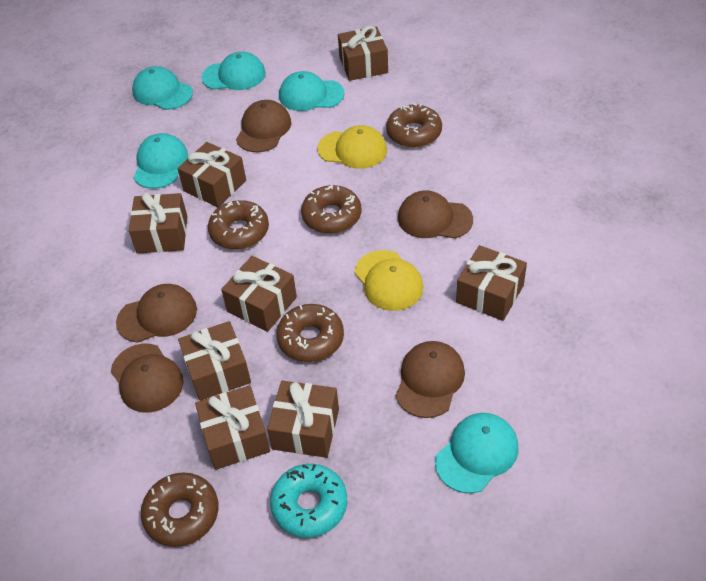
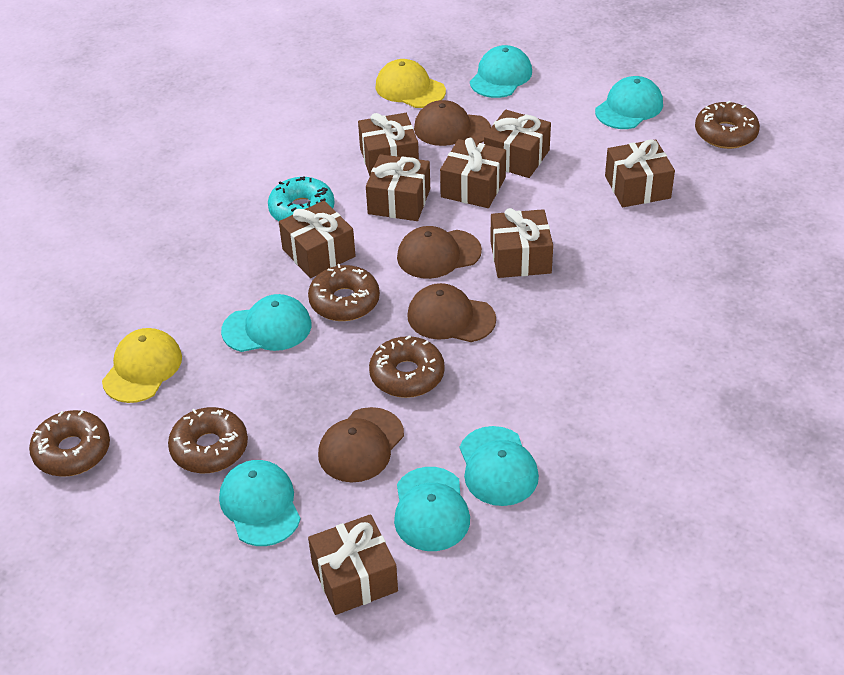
brown cap: 5 -> 4
turquoise cap: 5 -> 6

